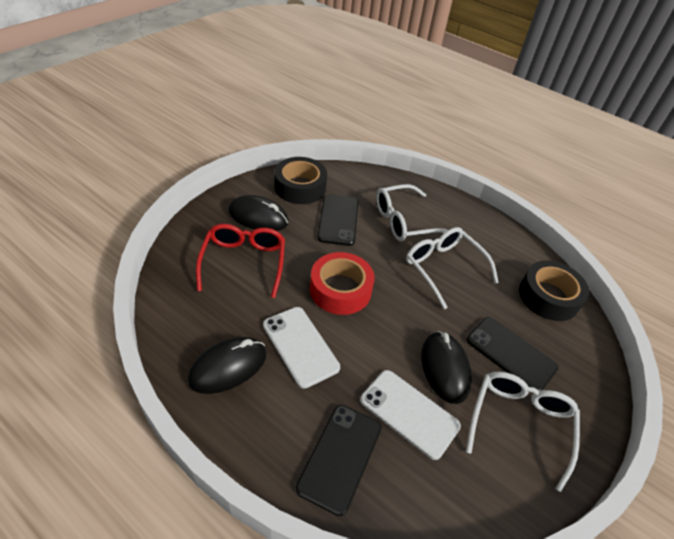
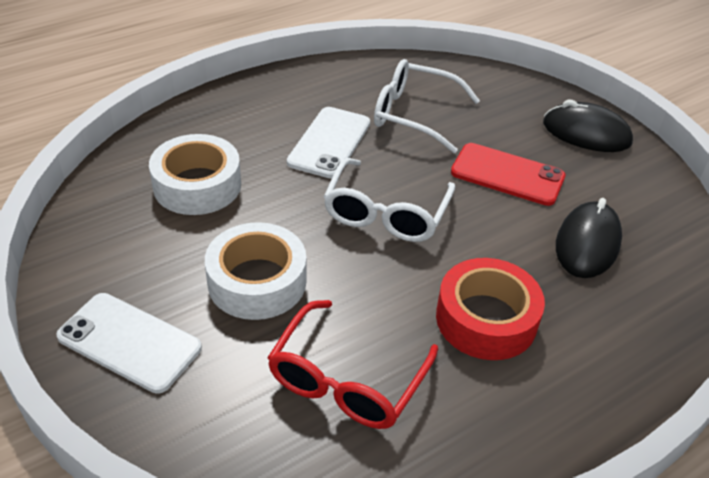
black mouse: 3 -> 2
black phone: 3 -> 0
black tape: 2 -> 0
red phone: 0 -> 1
white glasses: 3 -> 2
white tape: 0 -> 2

